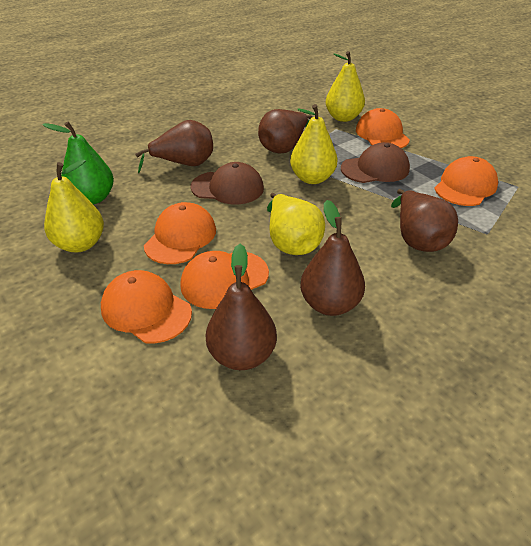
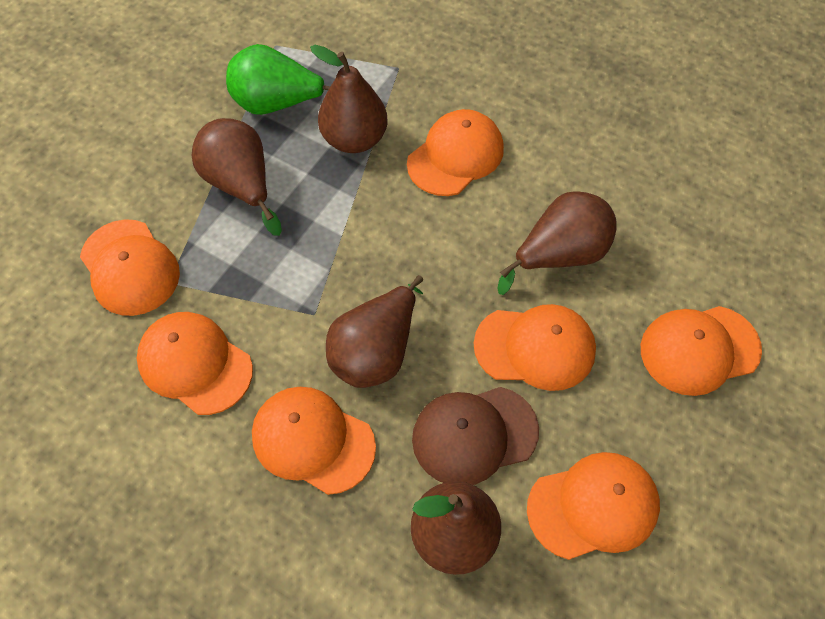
brown cap: 2 -> 1
orange cap: 5 -> 7
yellow pear: 4 -> 0

